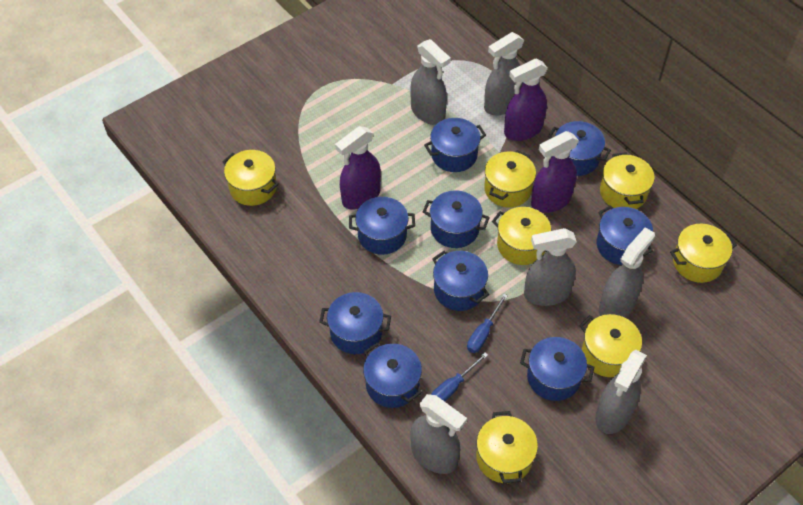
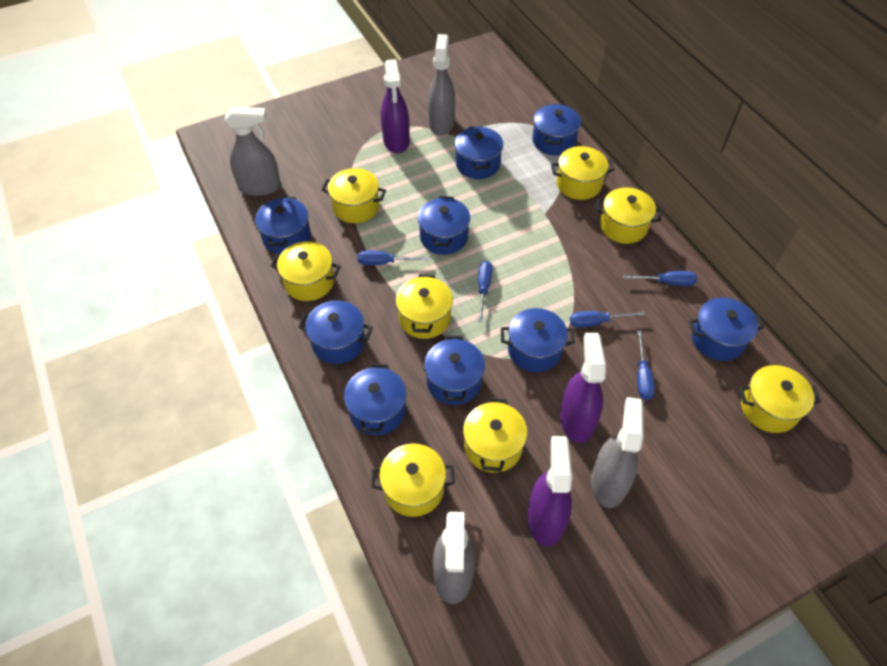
blue screwdriver: 2 -> 5
grey spray bottle: 6 -> 4
yellow pot: 7 -> 8

